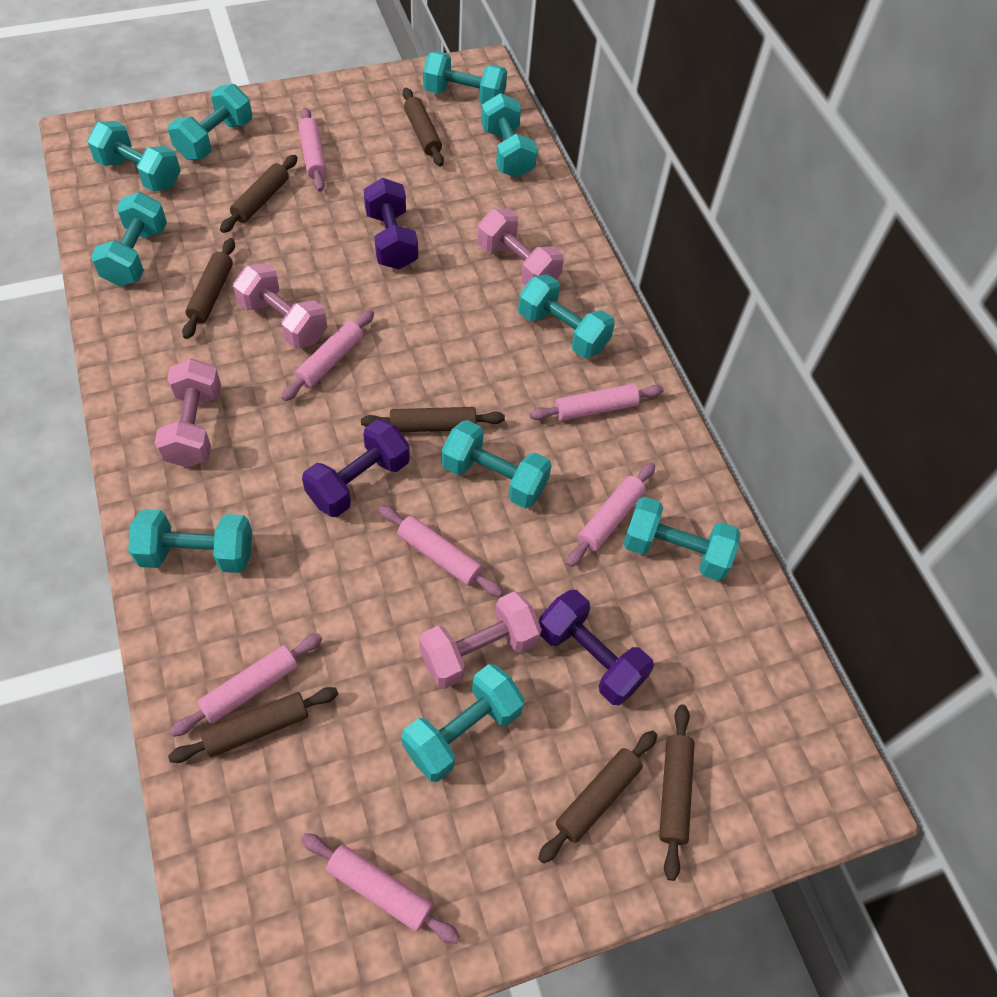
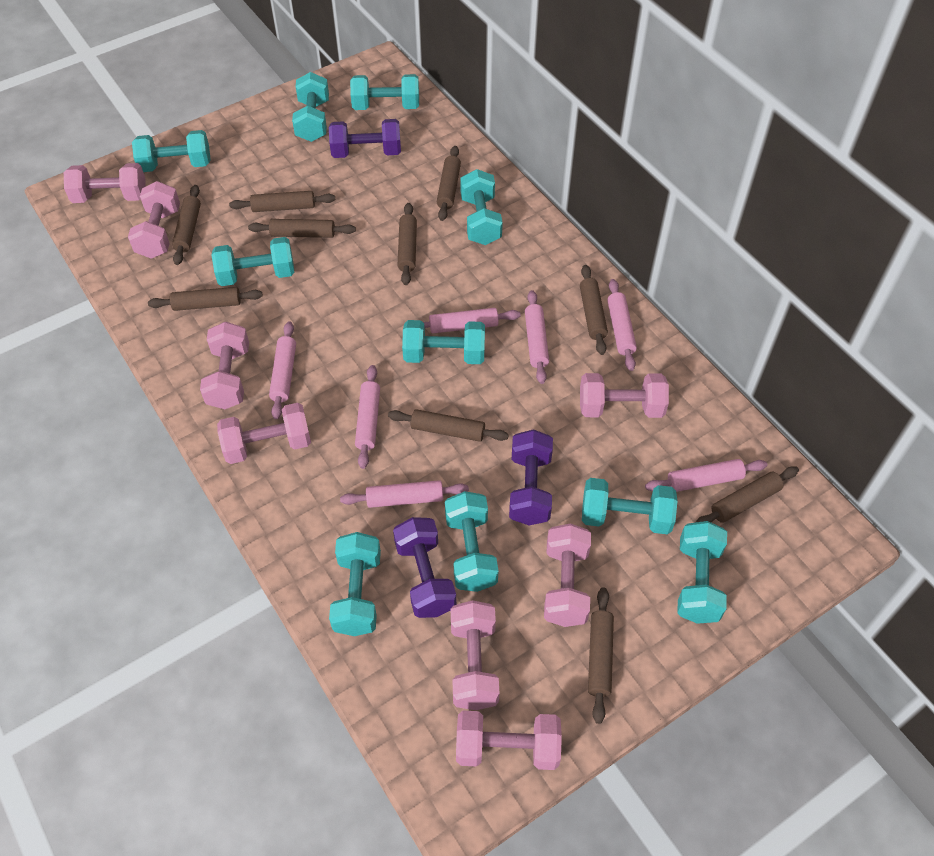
brown rolling pin: 7 -> 10
pink dumbbell: 4 -> 8

